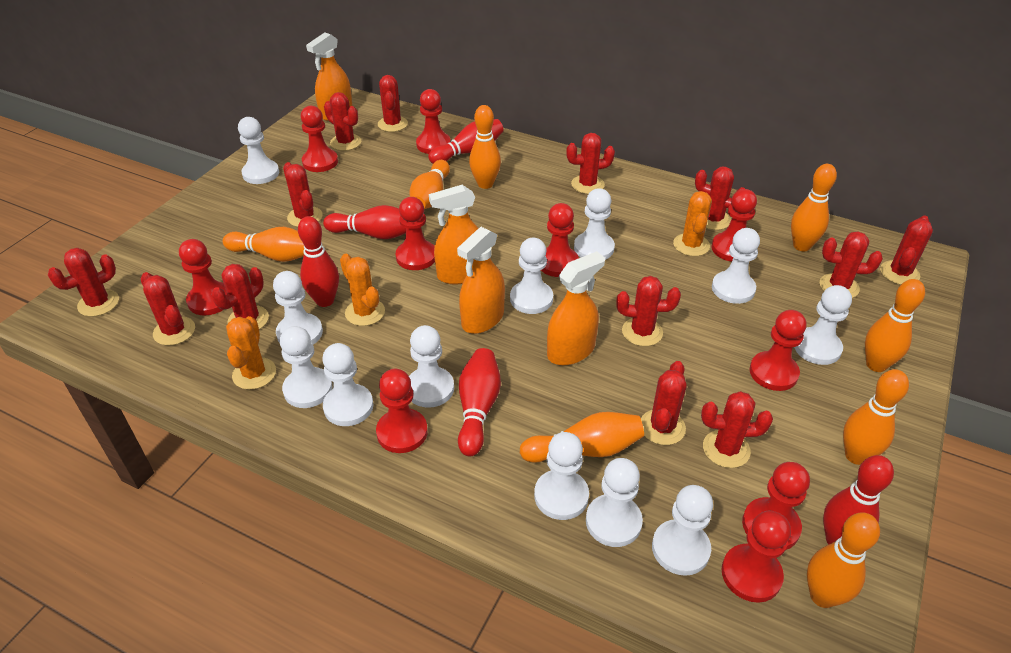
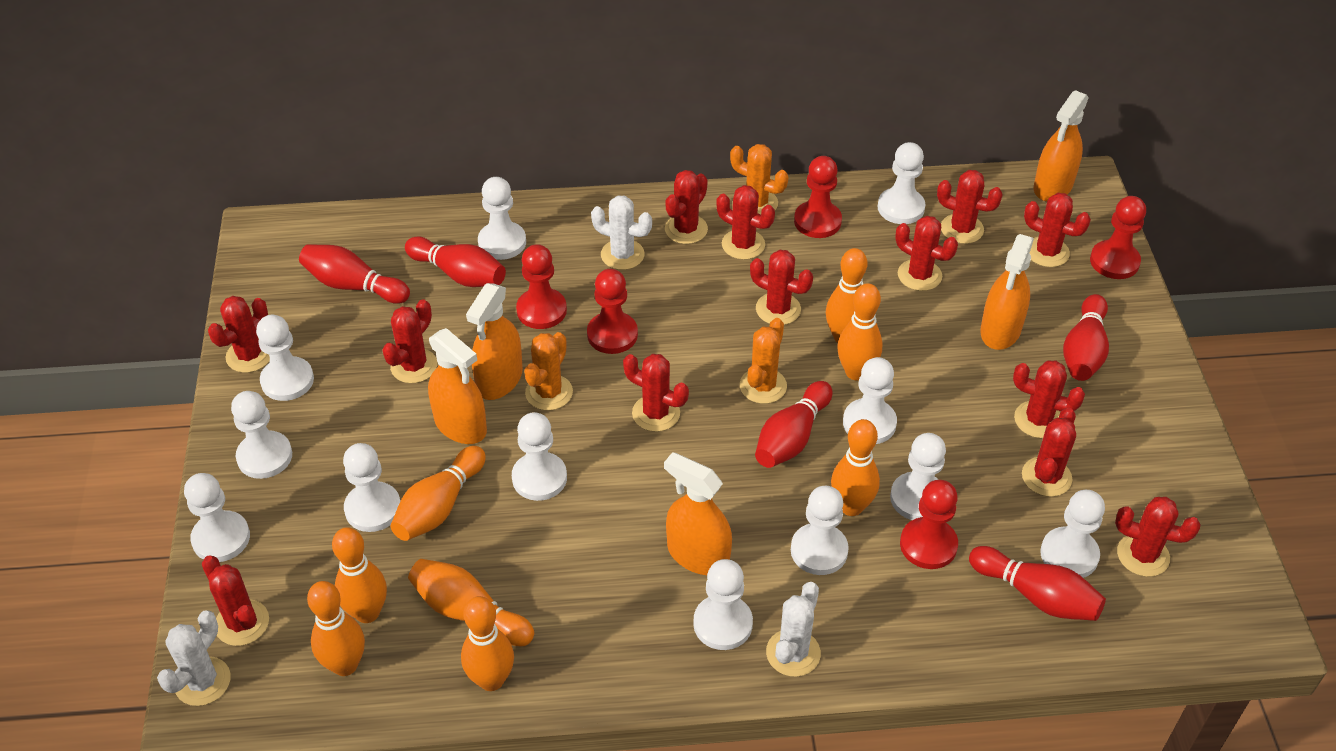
orange spray bottle: 4 -> 5
red pawn: 10 -> 5
white cactus: 0 -> 3

